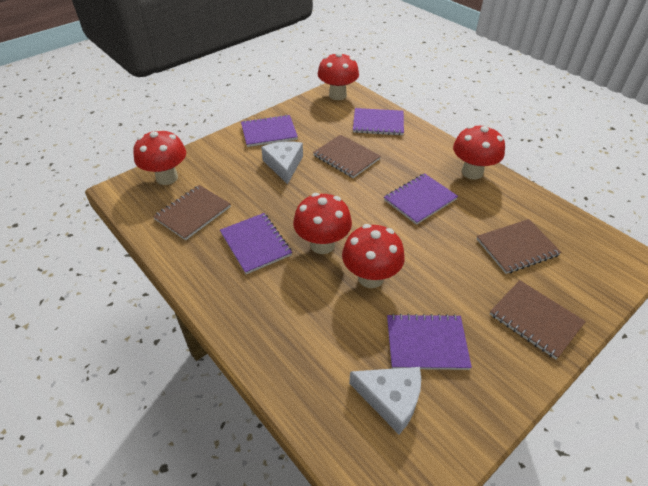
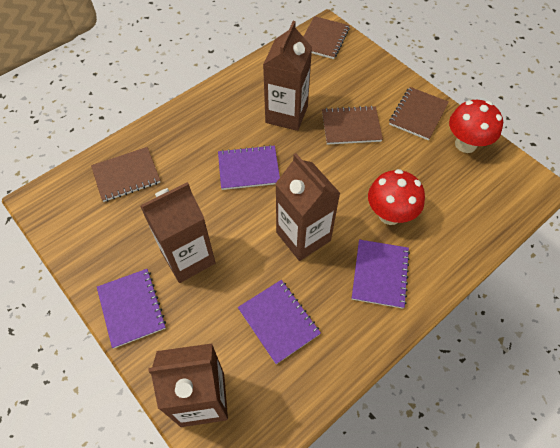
brown carton: 0 -> 4
purple notebook: 5 -> 4
red mushroom: 5 -> 2
white cheese: 2 -> 0

